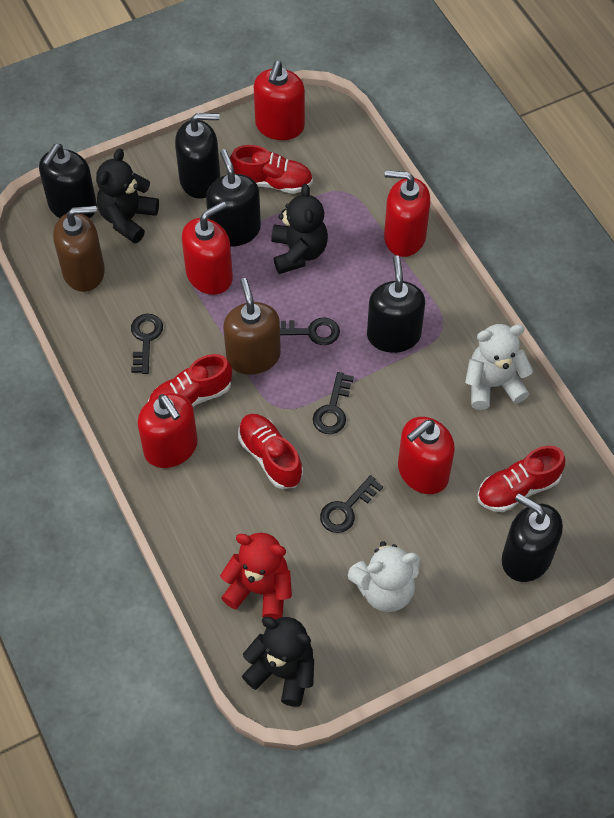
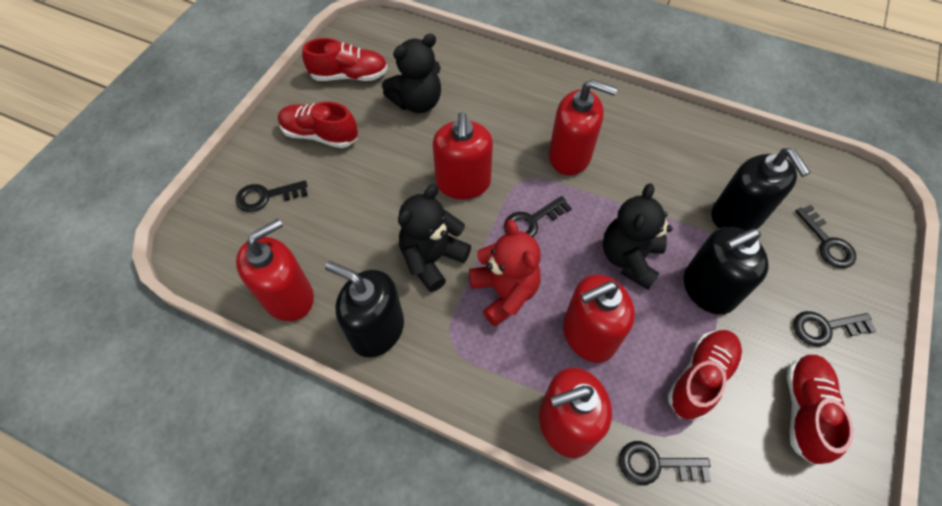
black key: 4 -> 5
black soap dispenser: 5 -> 3
brown soap dispenser: 2 -> 0
white teddy bear: 2 -> 0

